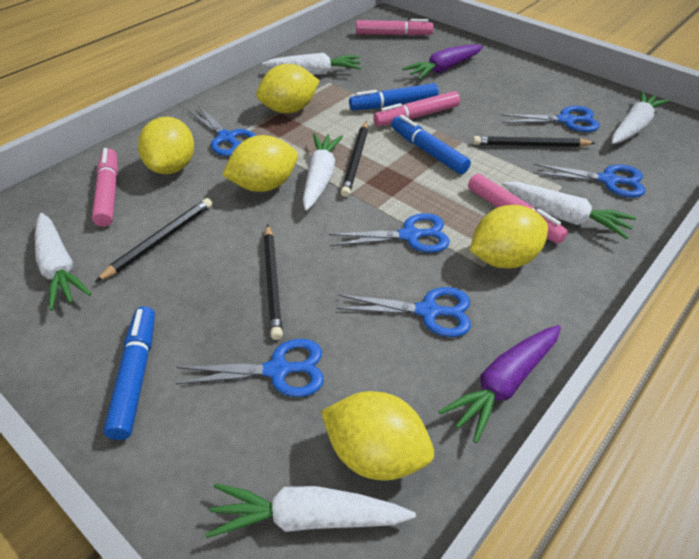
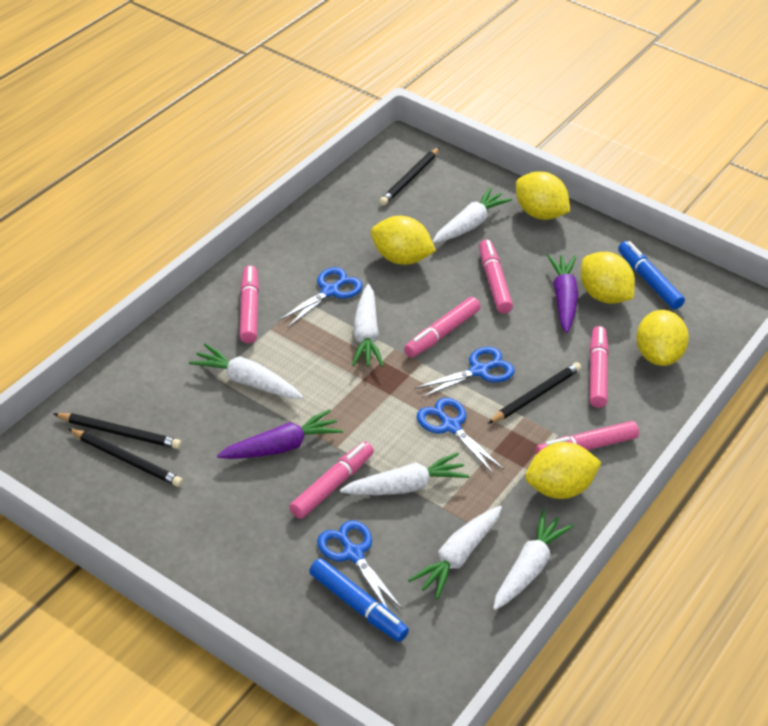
blue marker: 3 -> 2
blue scissors: 6 -> 4
pink marker: 4 -> 6

